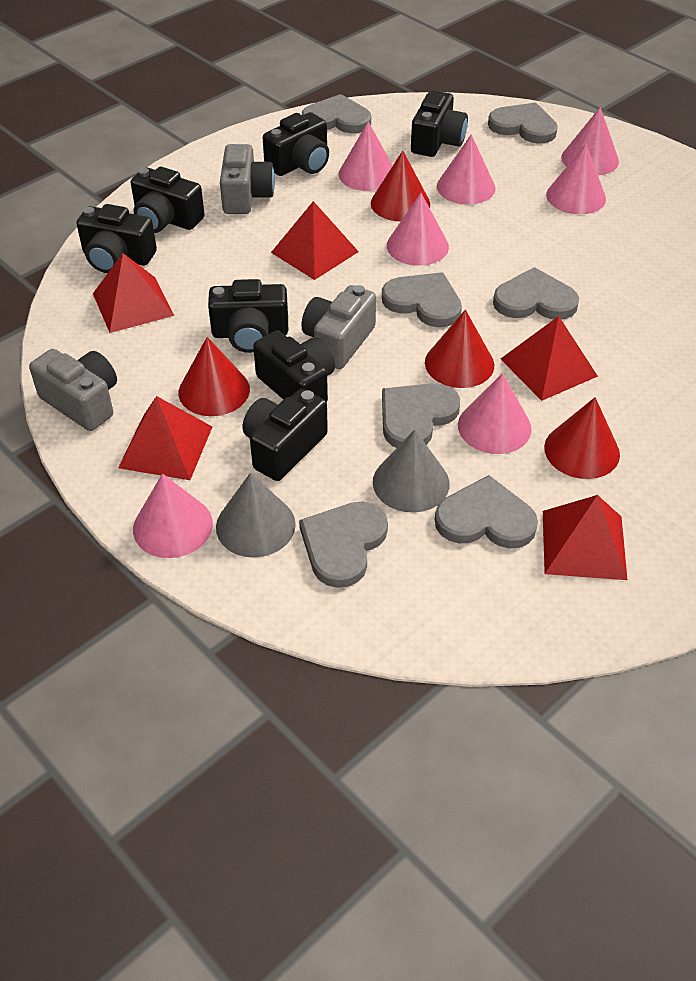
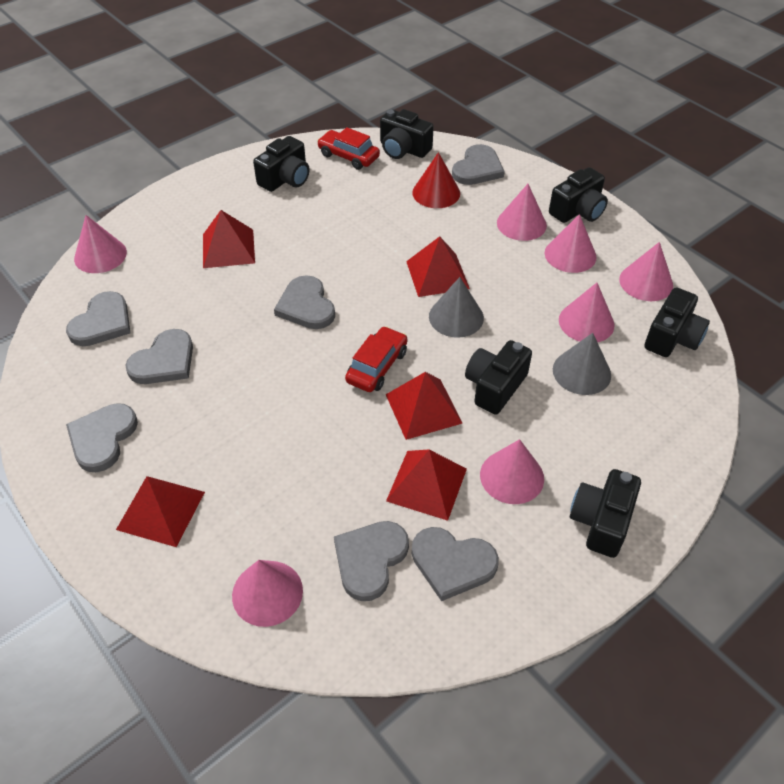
black camera: 7 -> 6
grey camera: 3 -> 0
red car: 0 -> 2
red cone: 4 -> 1

